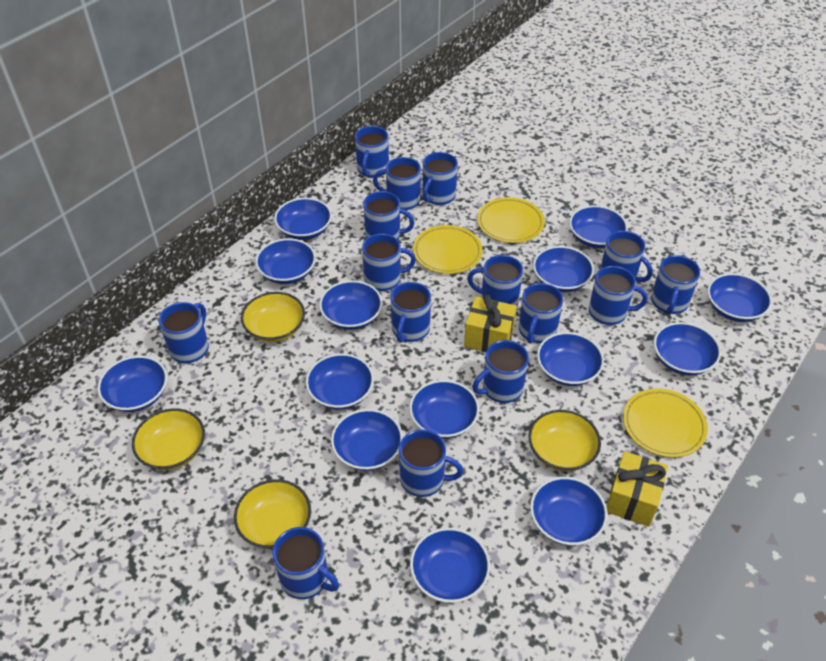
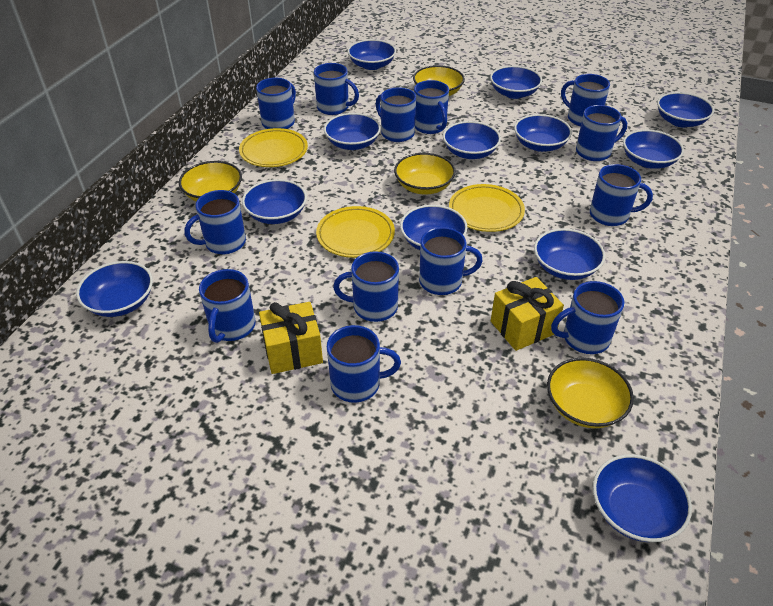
blue bowl: 14 -> 12
blue mug: 15 -> 13

